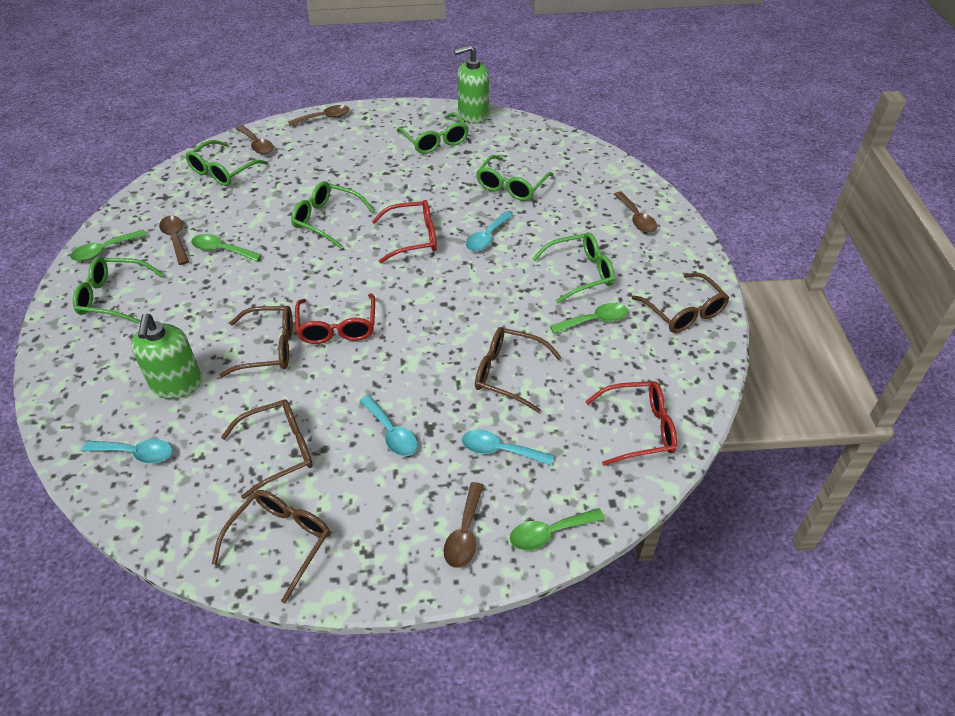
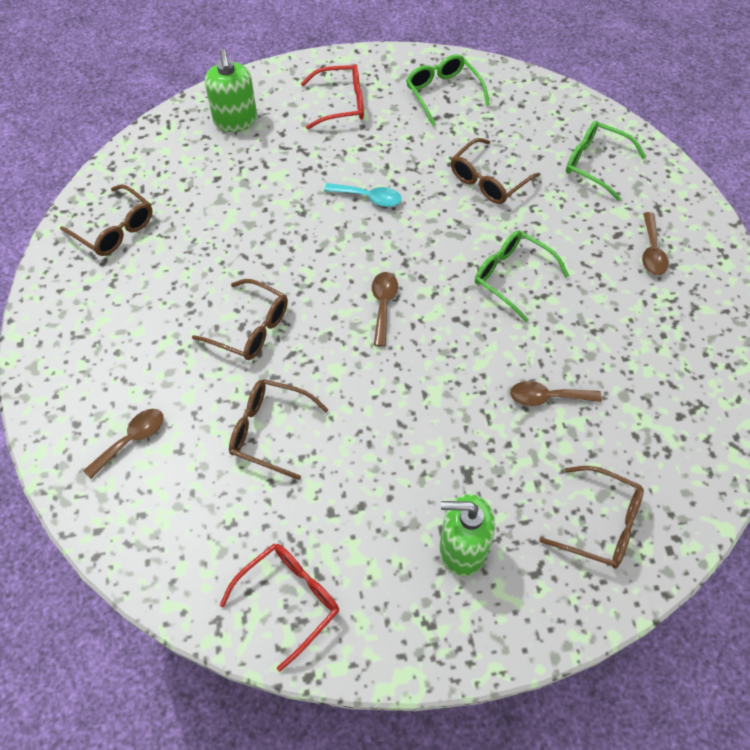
brown spoon: 5 -> 4
green glasses: 6 -> 3
green spoon: 4 -> 0
red glasses: 3 -> 2
turquoise spoon: 4 -> 1

